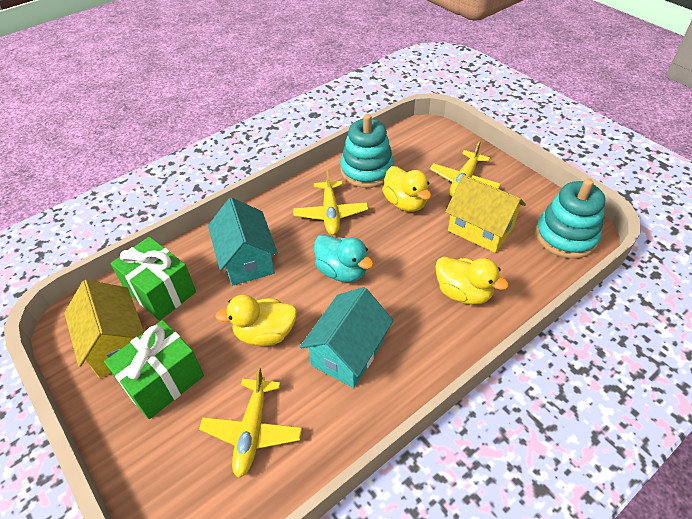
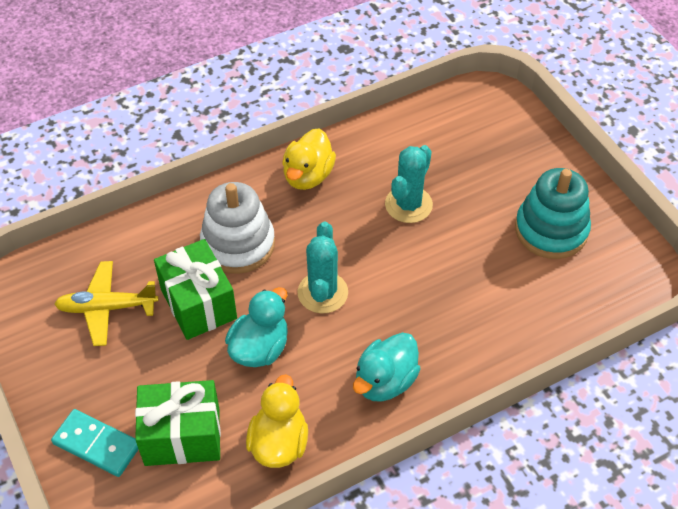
turquoise cactus: 0 -> 2
turquoise domino: 0 -> 1
turquoise duck: 1 -> 2
turquoise house: 2 -> 0
turquoise stacking toy: 2 -> 1
white stacking toy: 0 -> 1
yellow duck: 3 -> 2
yellow house: 2 -> 0
yellow plane: 3 -> 1

